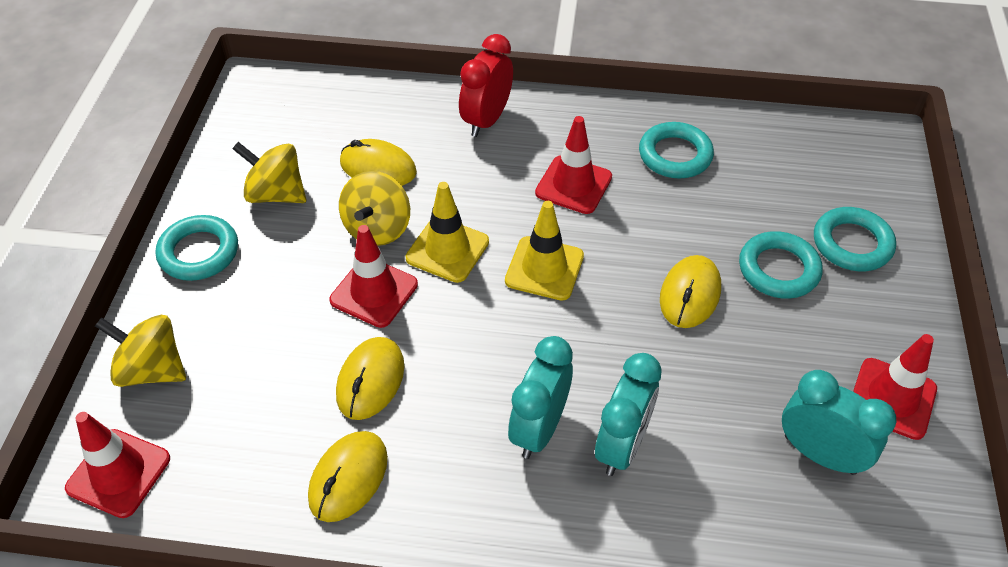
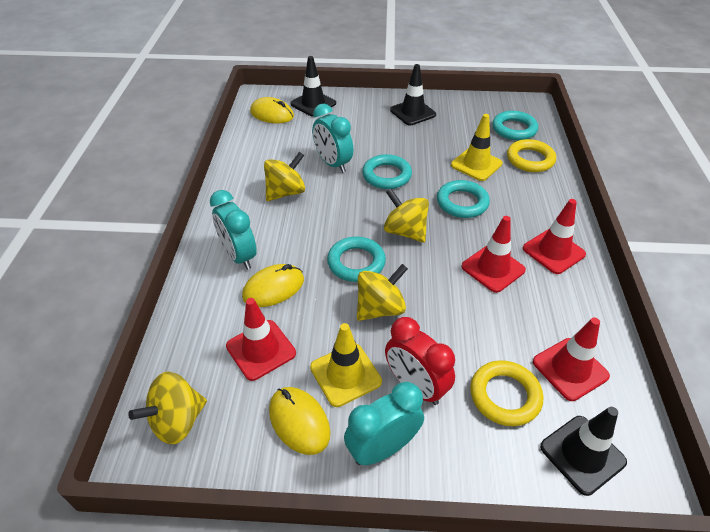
black traffic cone: 0 -> 3
yellow mouse: 4 -> 3
yellow ring: 0 -> 2
yellow spinning top: 3 -> 4

